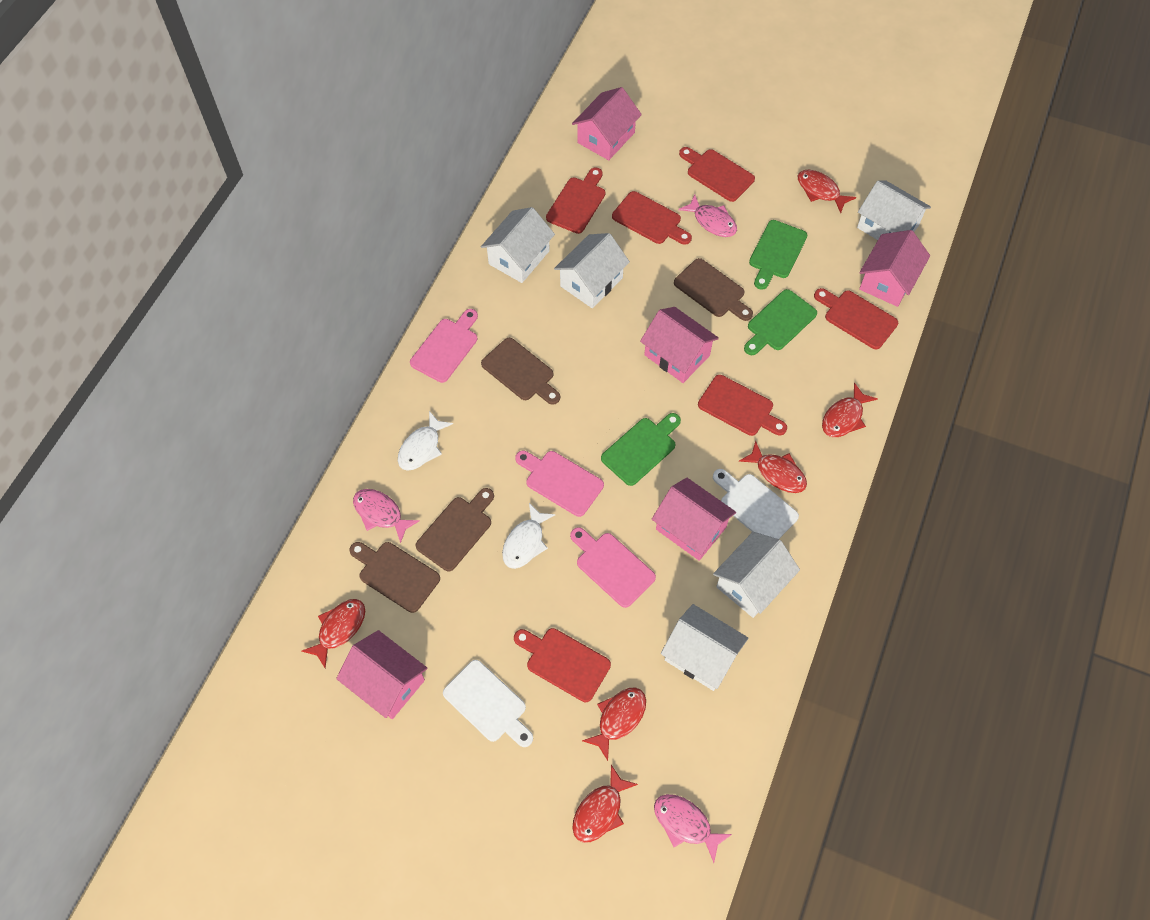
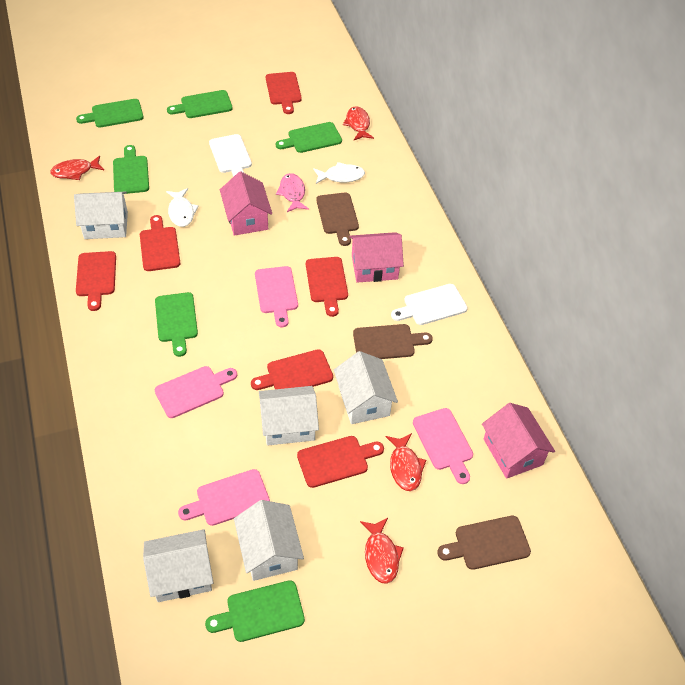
brown cutting board: 4 -> 3
green cutting board: 3 -> 6
pink cutting board: 3 -> 4
pink fish: 3 -> 1
pink house: 5 -> 3
red fish: 6 -> 4

